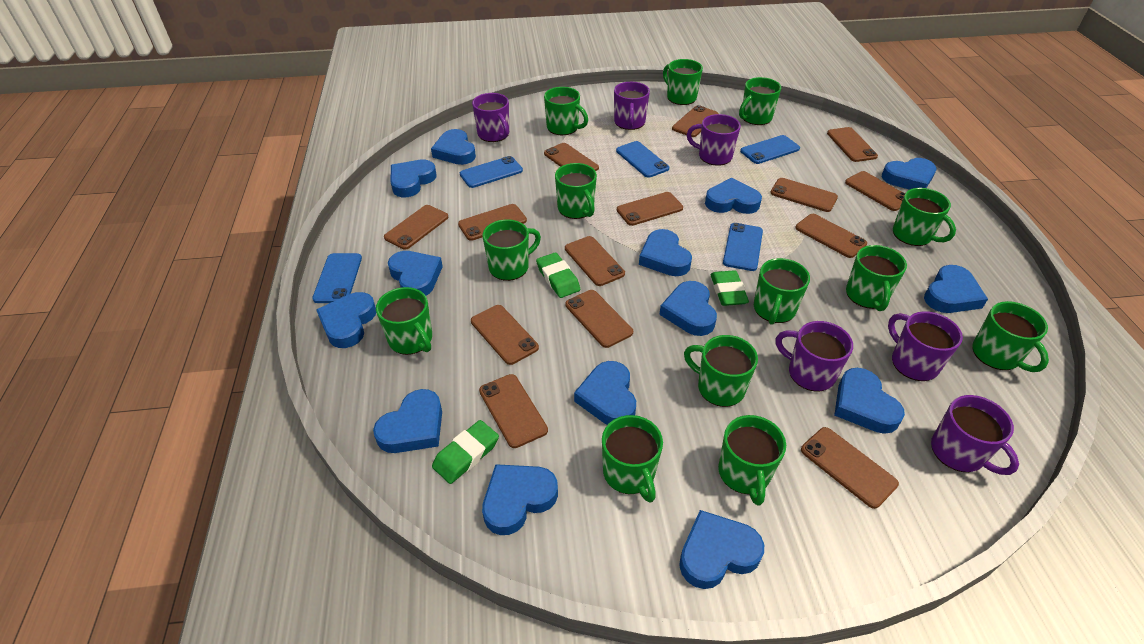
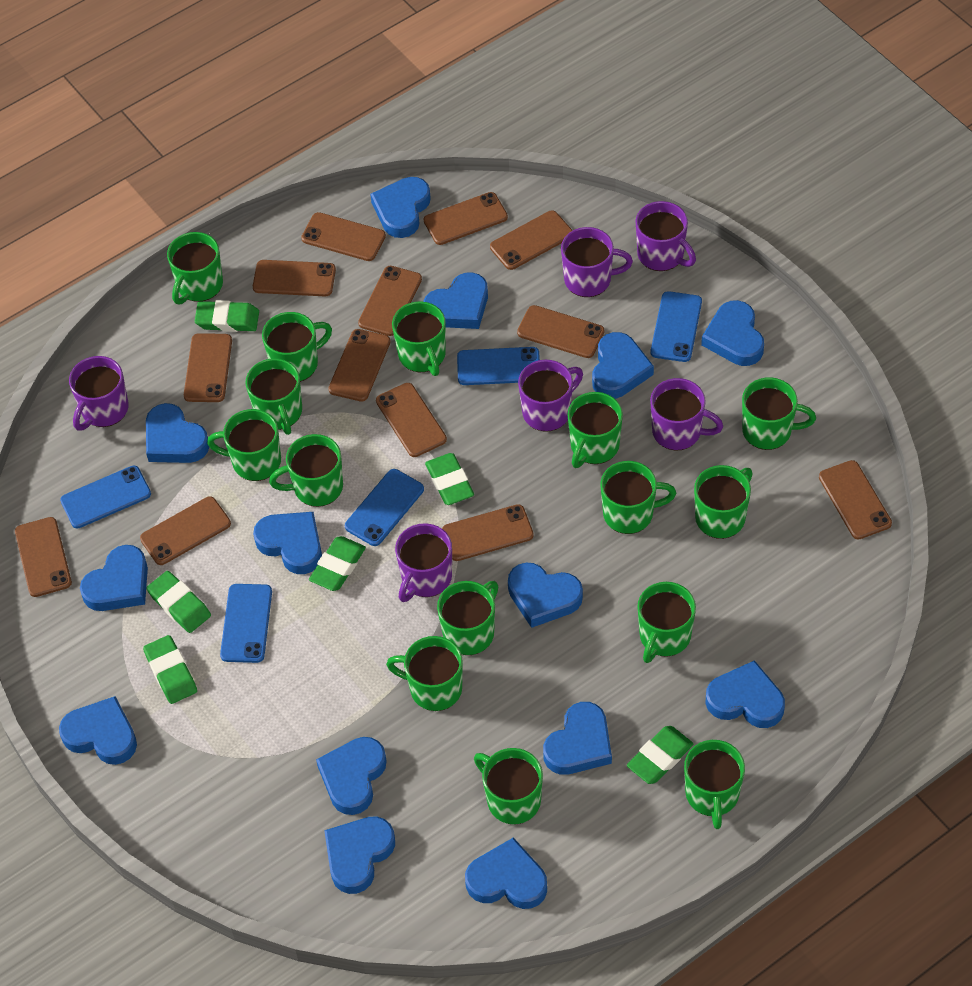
brown phone: 14 -> 13
green eraser: 3 -> 6
green mug: 13 -> 15

